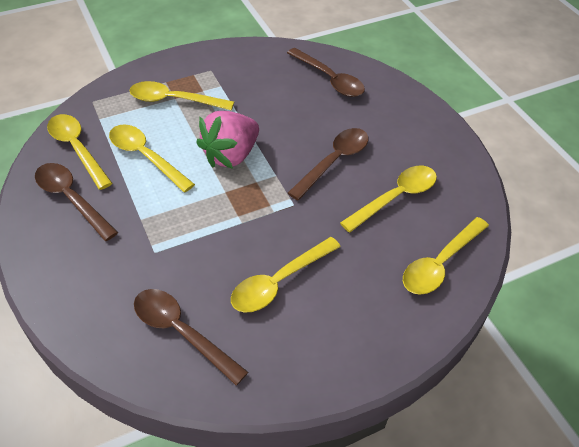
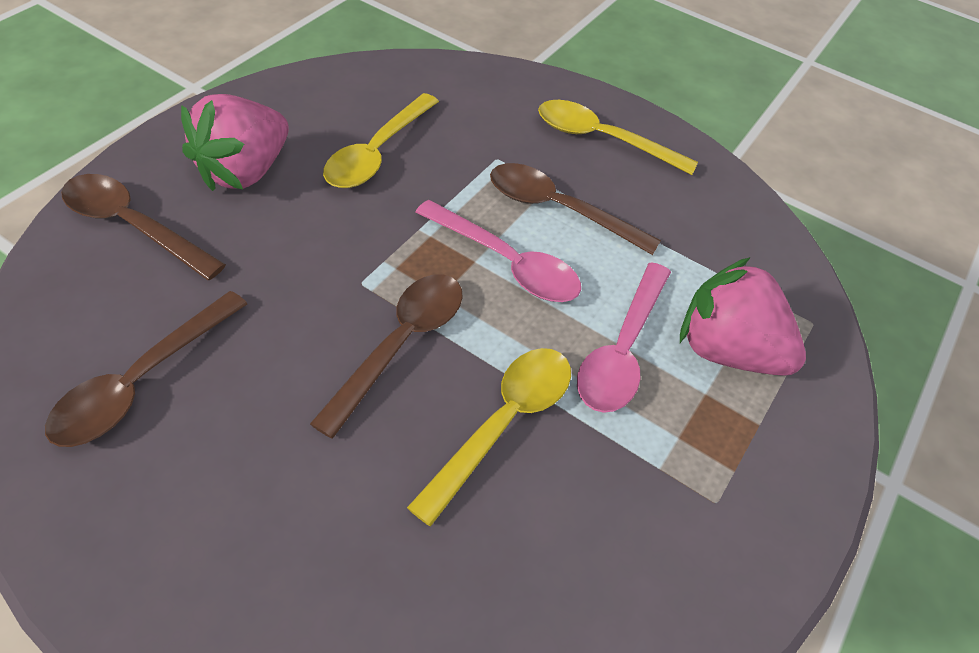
pink spoon: 0 -> 2
pink strawberry: 1 -> 2
yellow spoon: 6 -> 3

